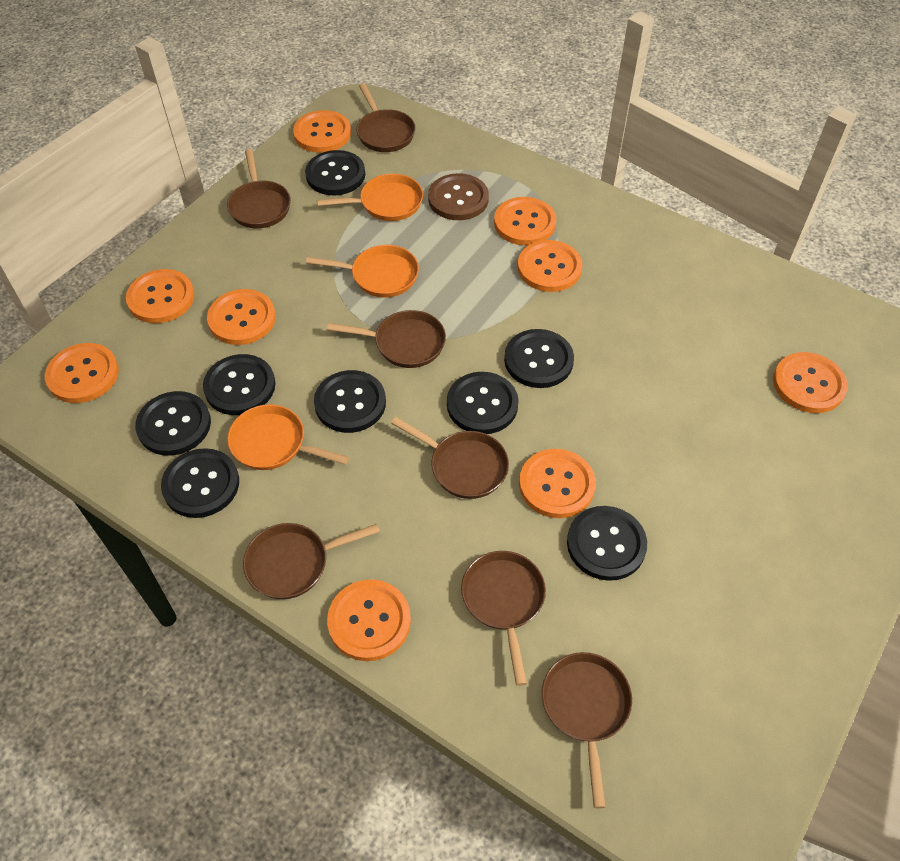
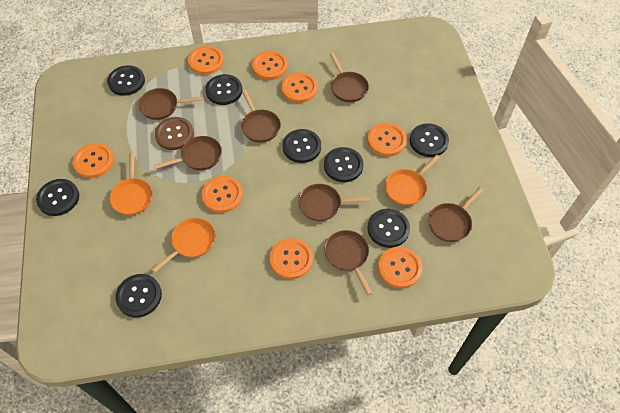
orange button: 9 -> 8

